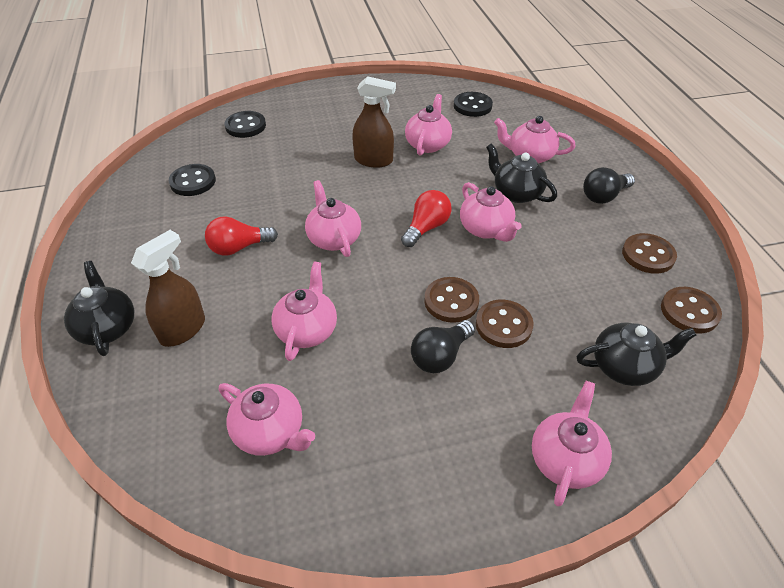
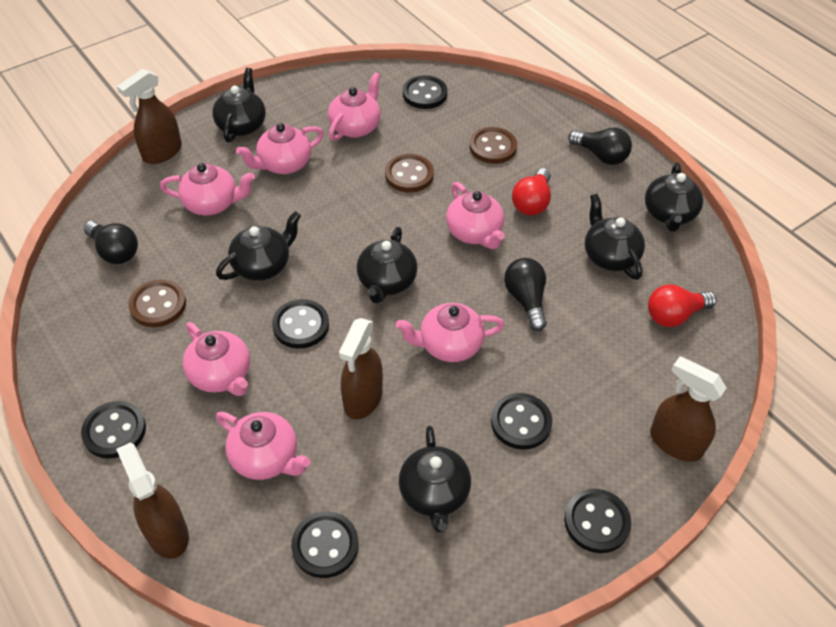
black button: 3 -> 6
black light bulb: 2 -> 3
black teapot: 3 -> 6
brown button: 4 -> 3
brown spray bottle: 2 -> 4

